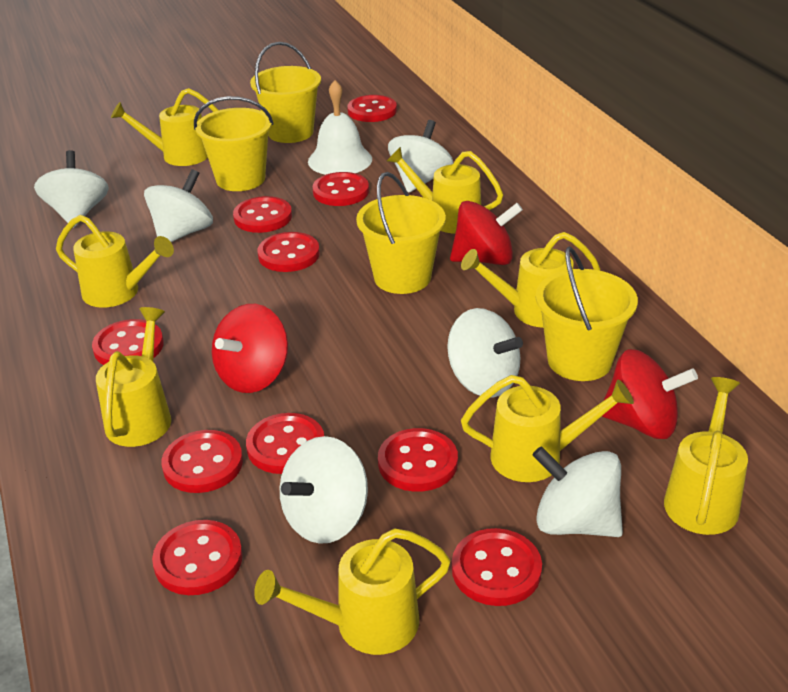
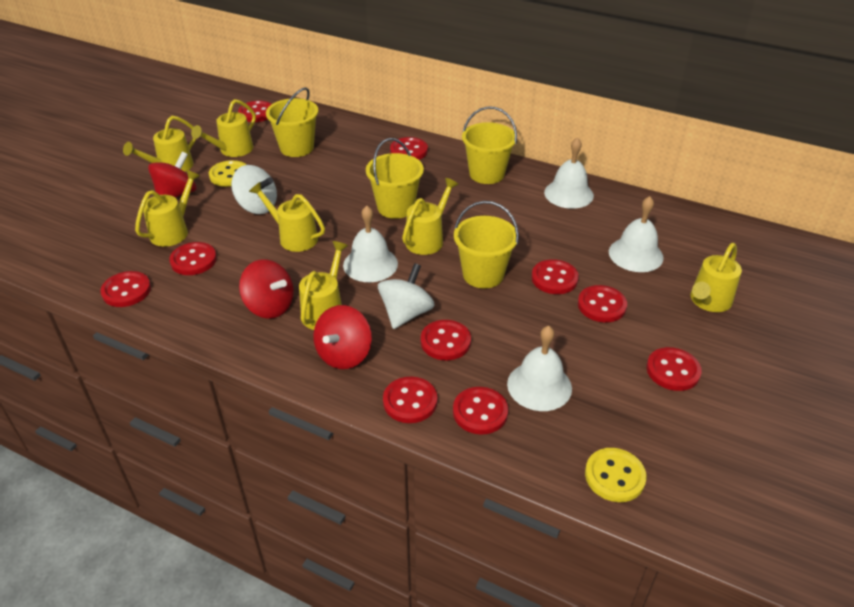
white bell: 1 -> 4
white spinning top: 6 -> 2
yellow button: 0 -> 2
yellow watering can: 8 -> 7

